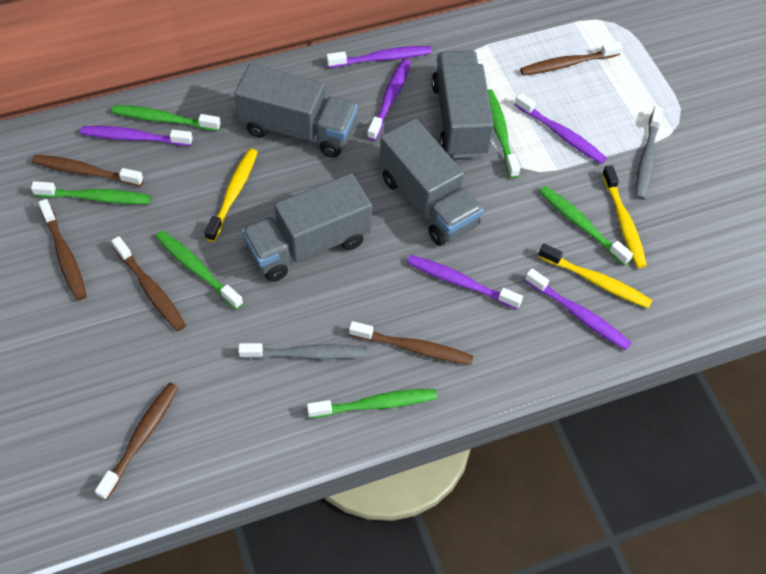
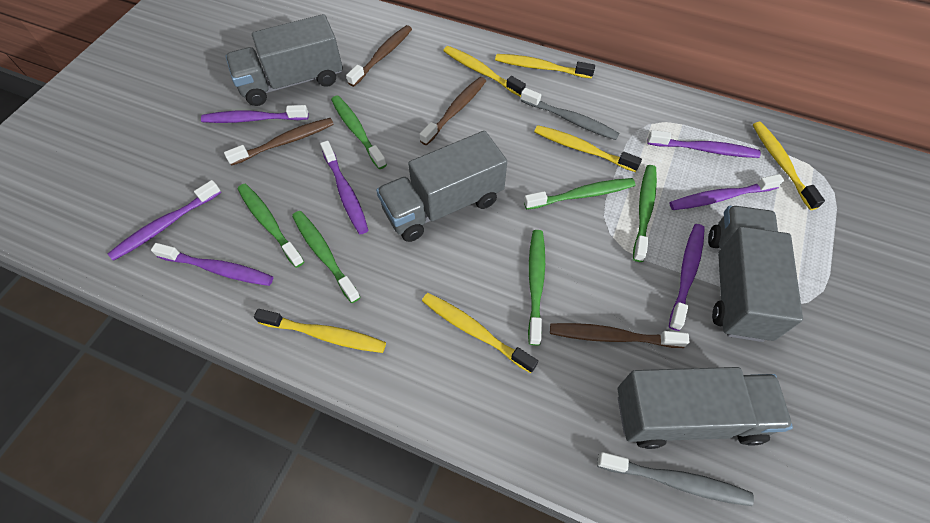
brown toothbrush: 6 -> 4
purple toothbrush: 6 -> 7
yellow toothbrush: 3 -> 6

